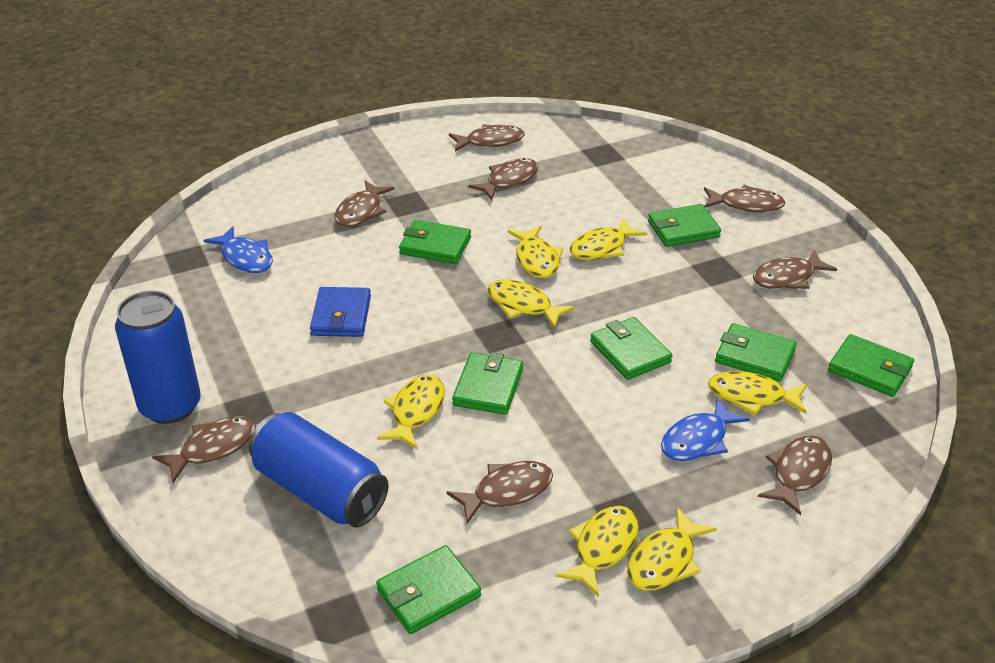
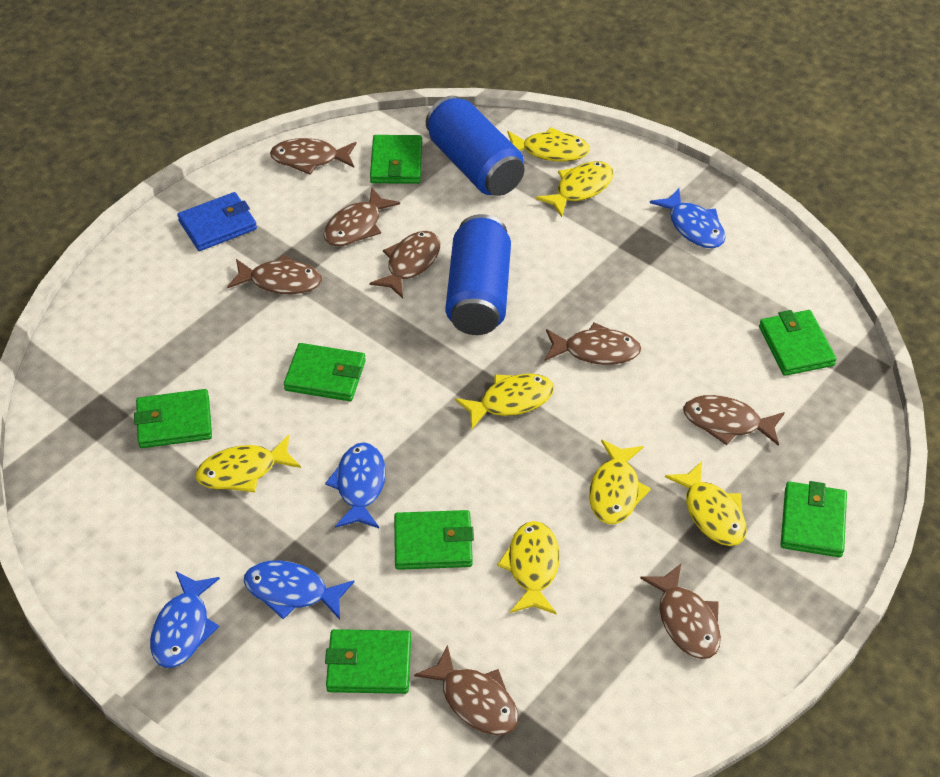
blue fish: 2 -> 4

